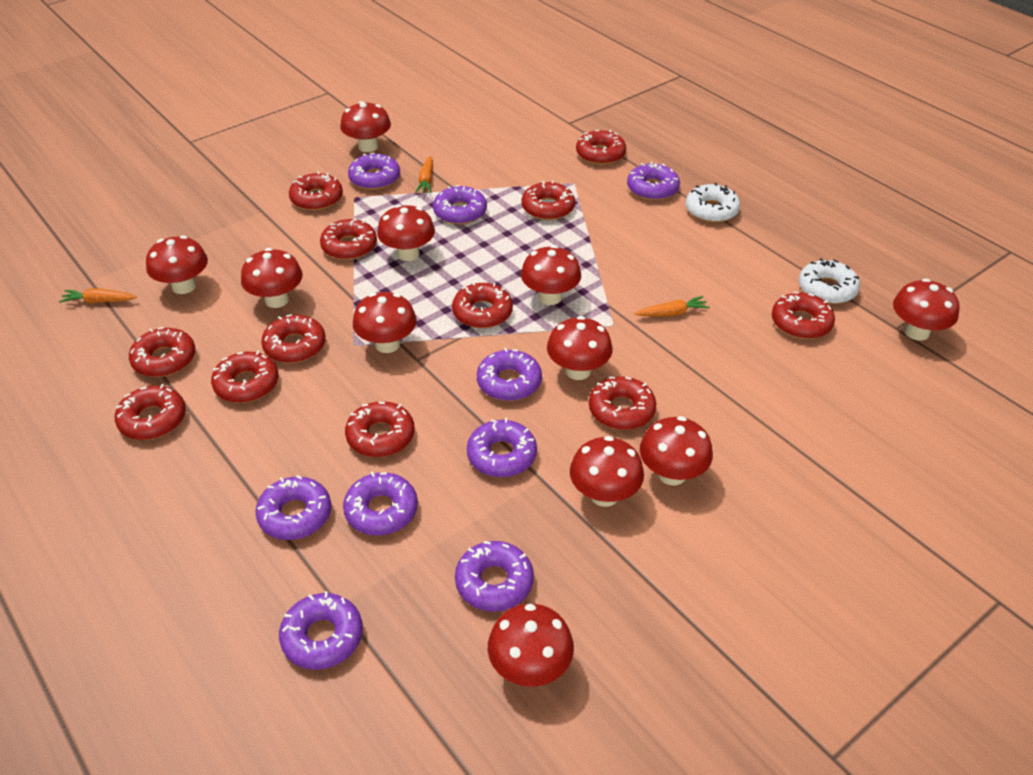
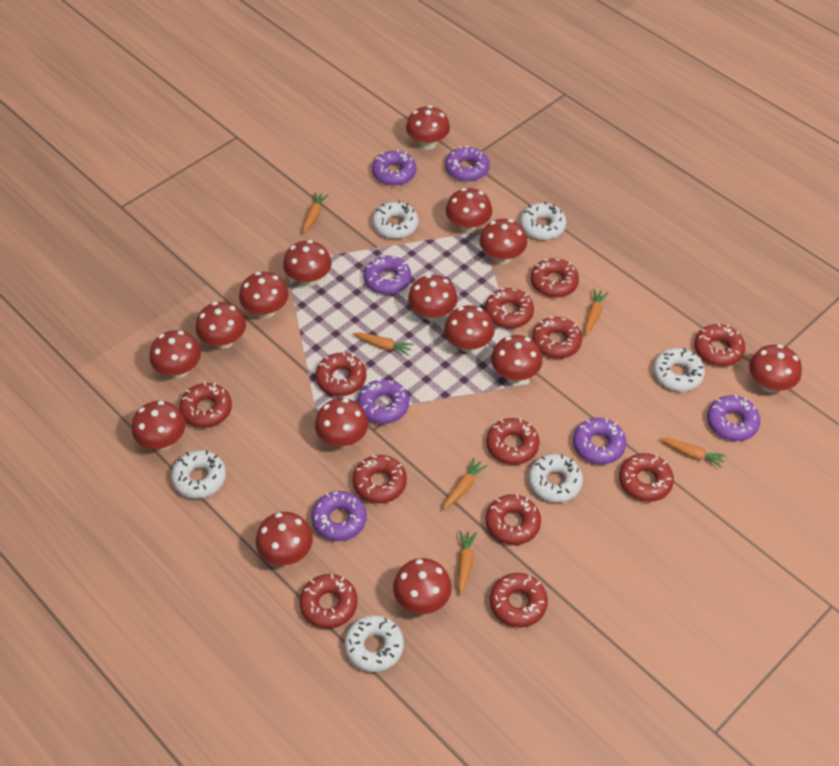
orange carrot: 3 -> 6
purple donut: 9 -> 7
red mushroom: 11 -> 15
white donut: 2 -> 6

